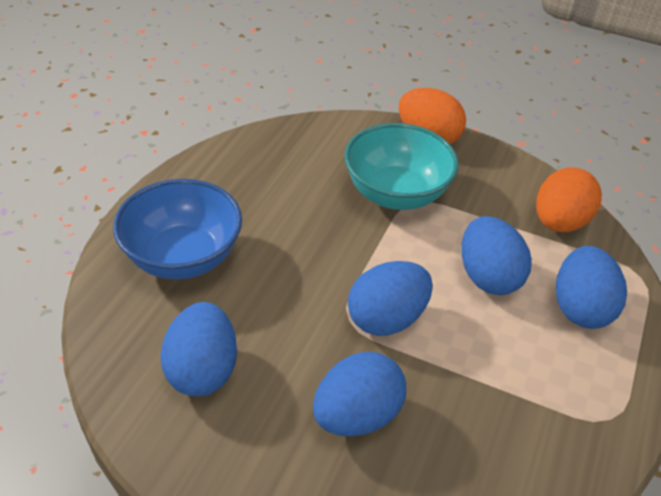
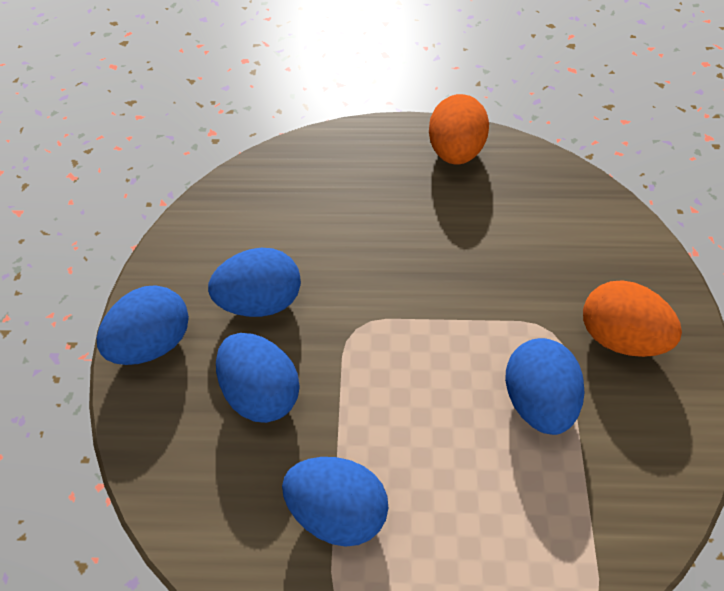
blue bowl: 1 -> 0
turquoise bowl: 1 -> 0

